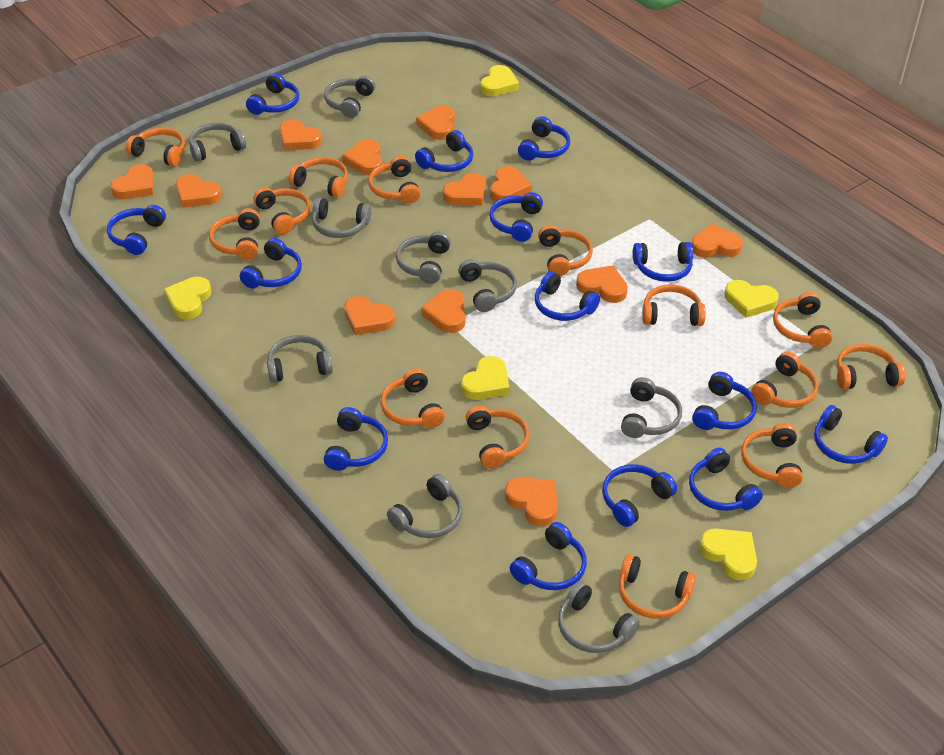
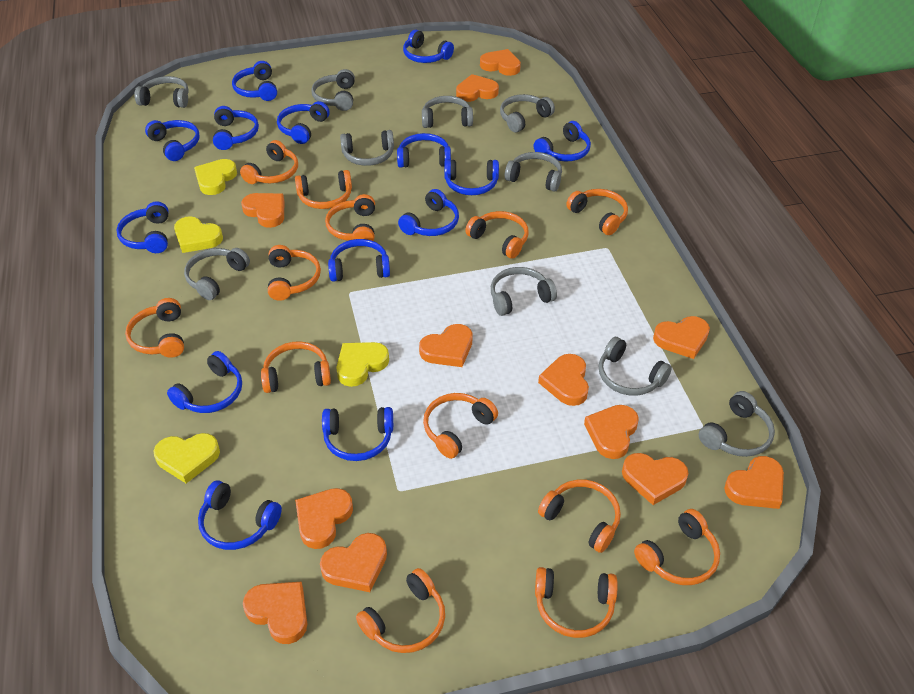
grey headphones: 9 -> 10
orange headphones: 14 -> 13
yellow heart: 5 -> 4

